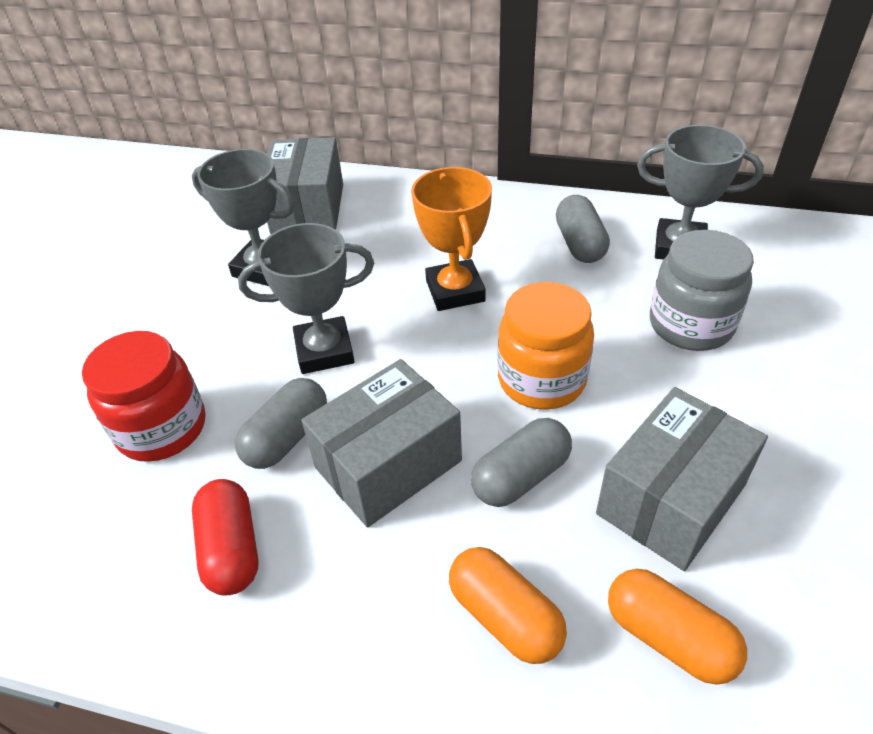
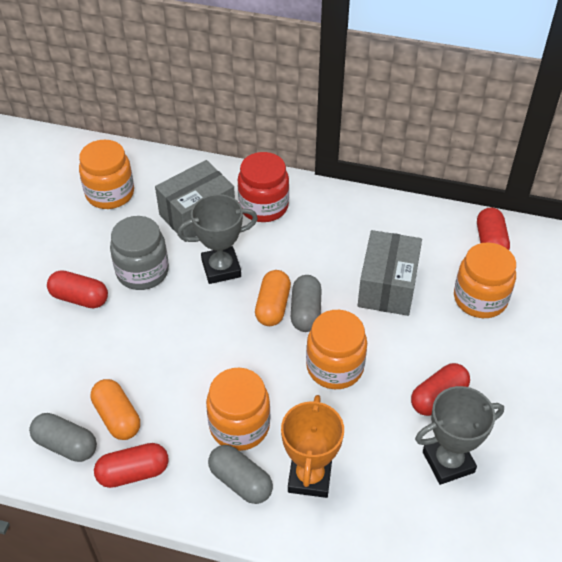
grey box: 3 -> 2
grey trophy: 3 -> 2
orange jar: 1 -> 4
red capsule: 1 -> 4

